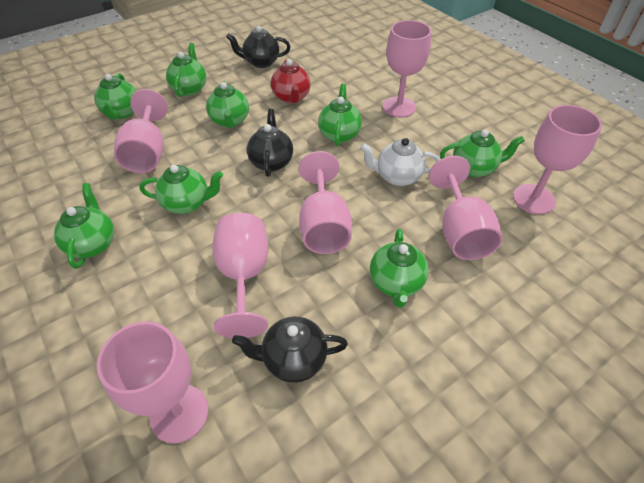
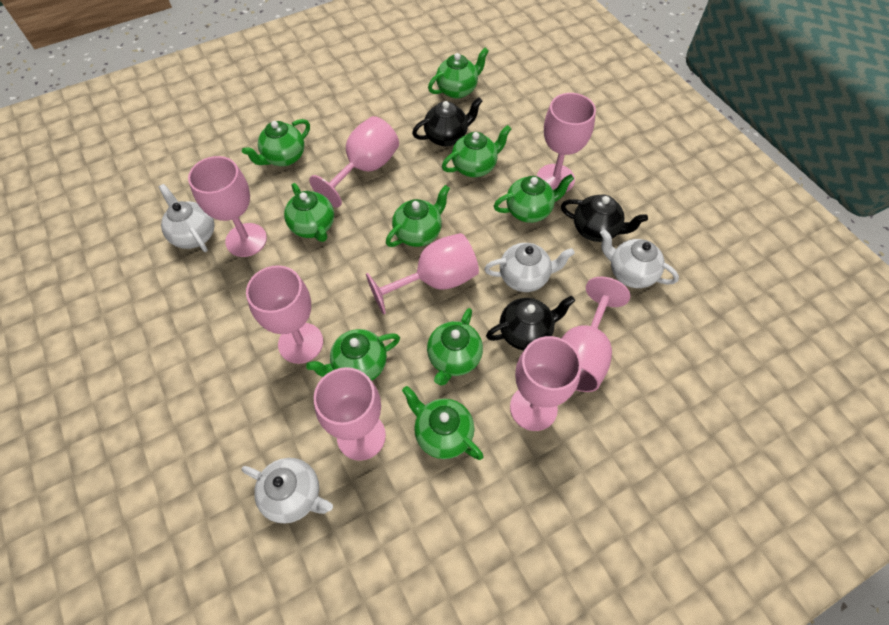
green teapot: 8 -> 9
pink goblet: 7 -> 8
red teapot: 1 -> 0
white teapot: 1 -> 4

